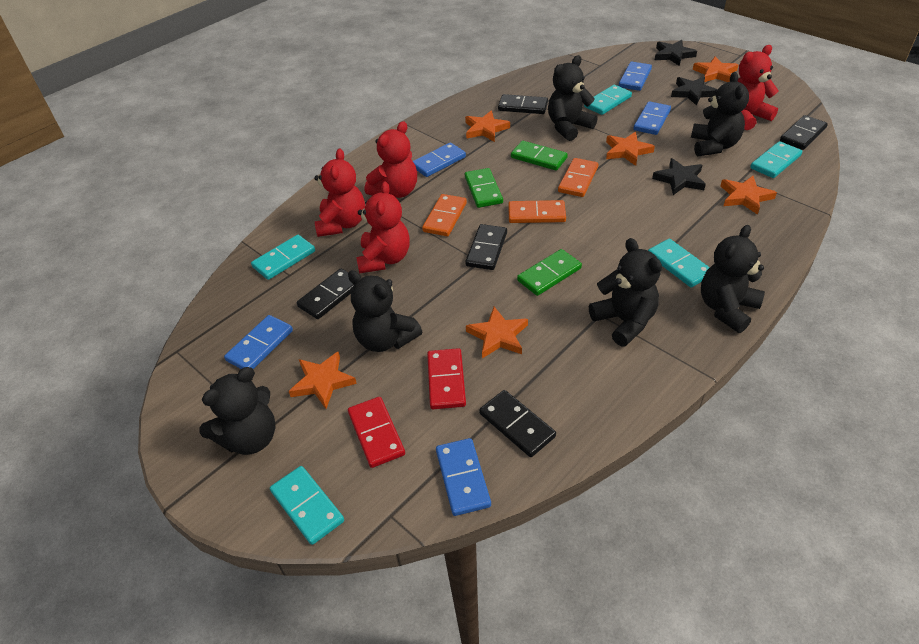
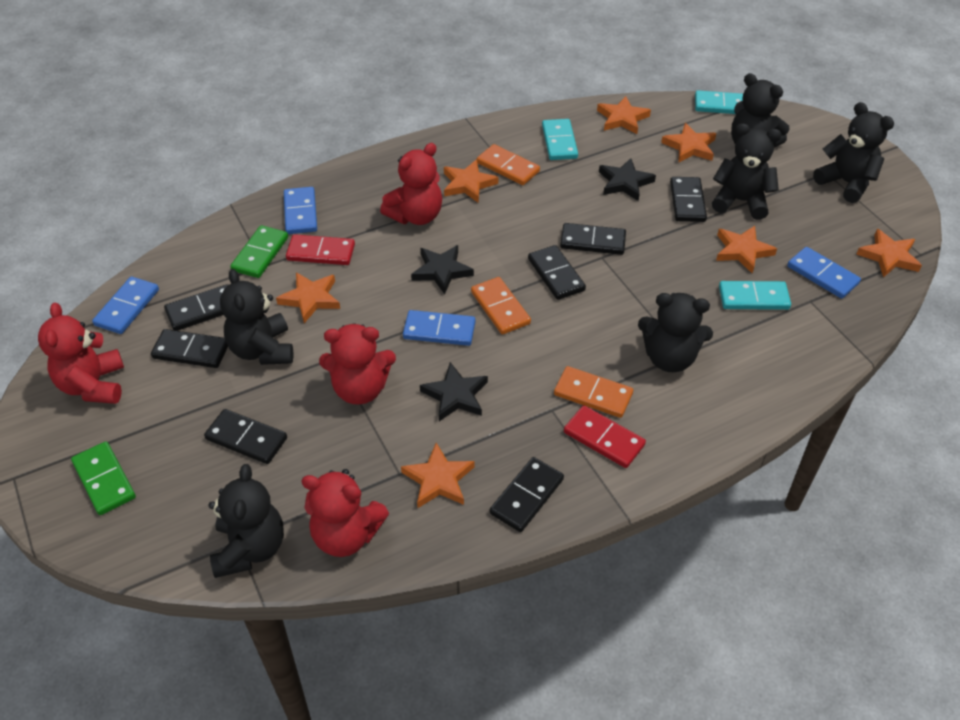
black domino: 5 -> 7
blue domino: 5 -> 4
green domino: 3 -> 2
orange star: 6 -> 7
turquoise domino: 5 -> 3

